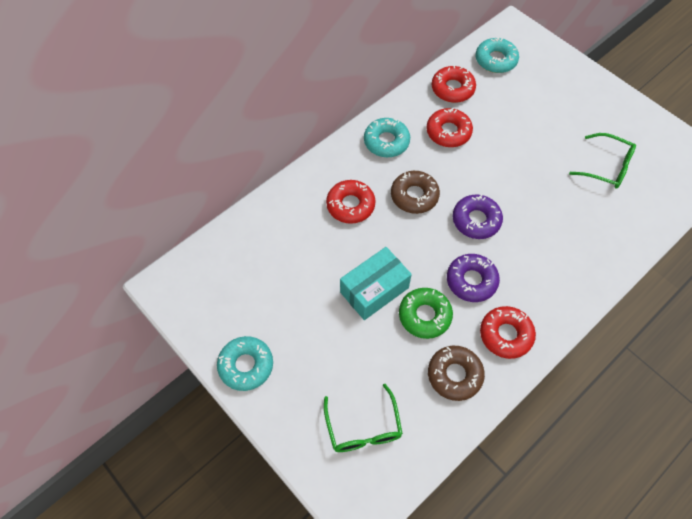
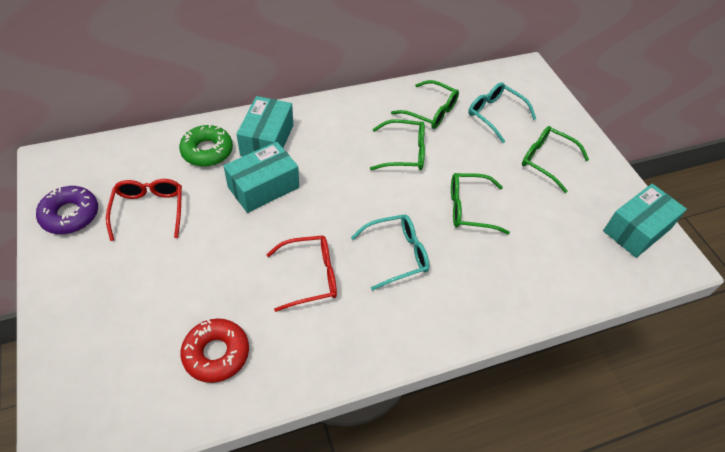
brown donut: 2 -> 0
green glasses: 2 -> 4
purple donut: 2 -> 1
red donut: 4 -> 1
red glasses: 0 -> 2
turquoise box: 1 -> 3
turquoise donut: 3 -> 0
turquoise glasses: 0 -> 2

